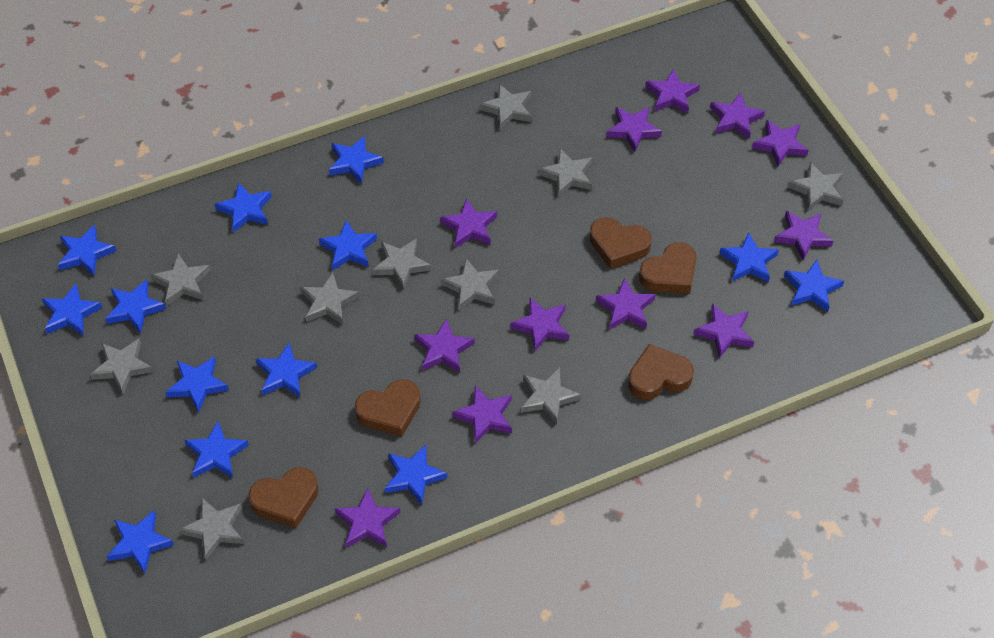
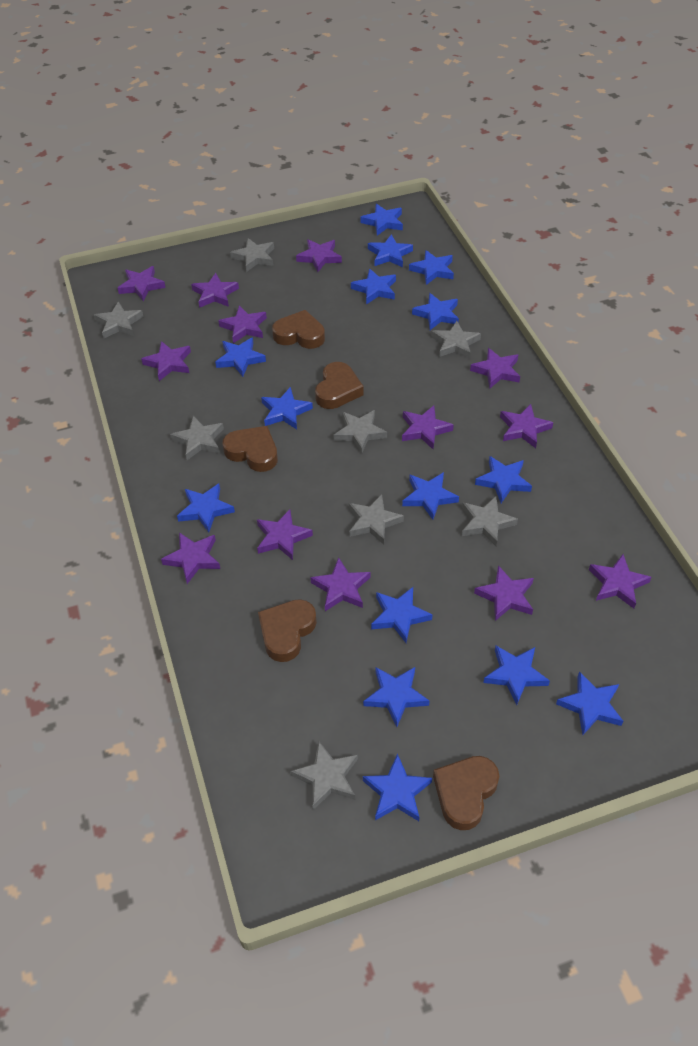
blue star: 13 -> 15
grey star: 10 -> 8
purple star: 12 -> 13

